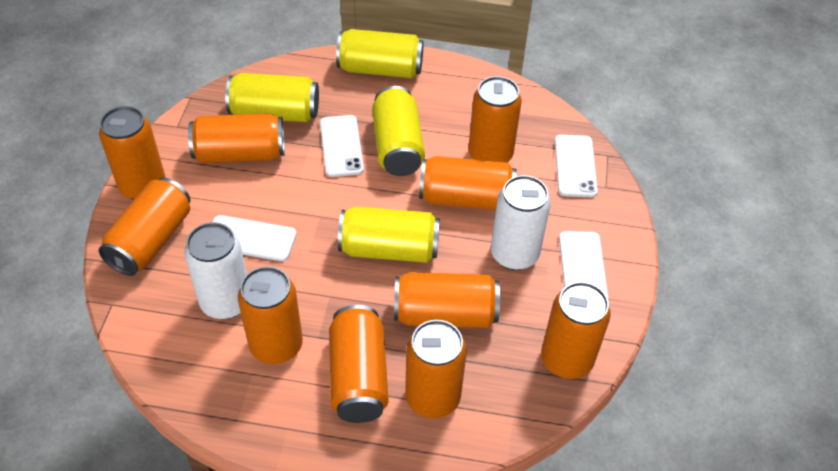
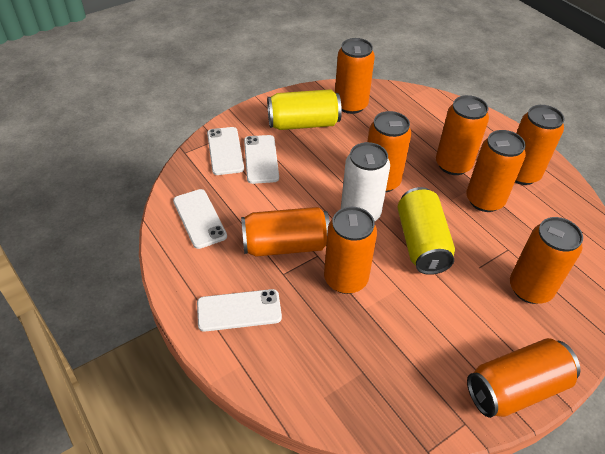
orange can: 10 -> 9
white can: 2 -> 1
yellow can: 4 -> 2

